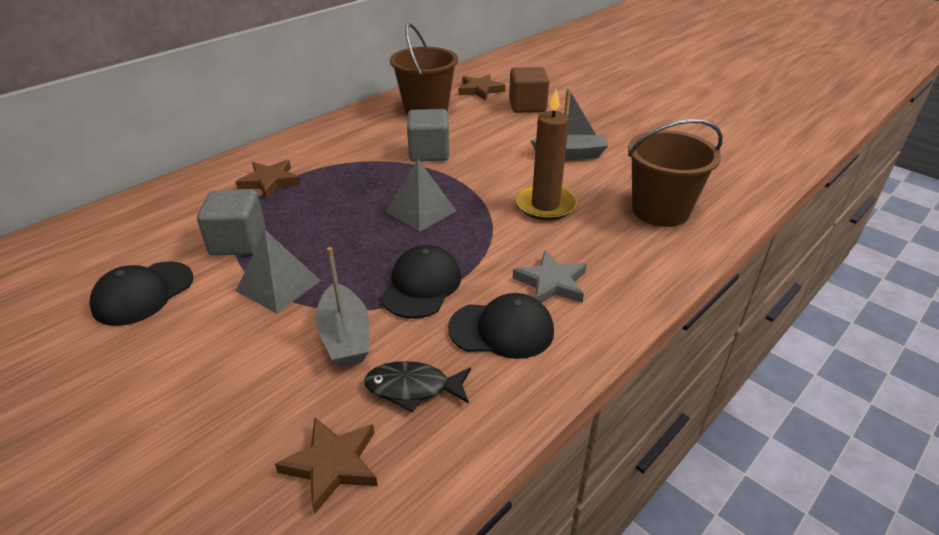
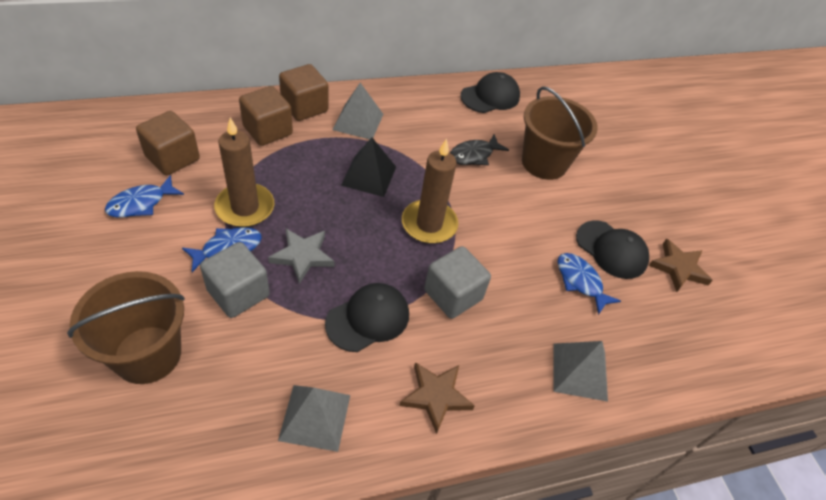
black pyramid: 0 -> 1
blue fish: 0 -> 3
brown candle: 1 -> 2
brown cube: 1 -> 3
brown star: 3 -> 2
grey boat: 2 -> 0
grey pyramid: 2 -> 3

